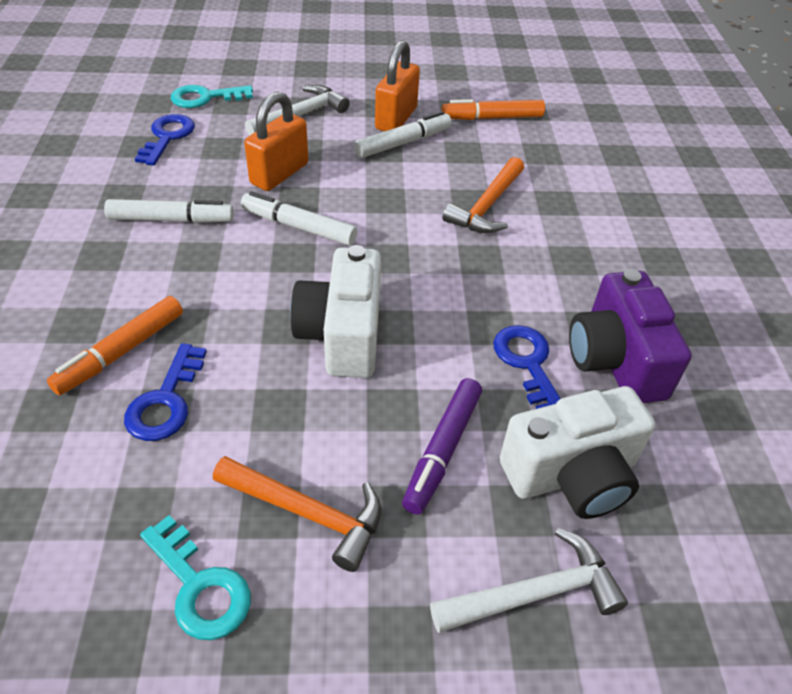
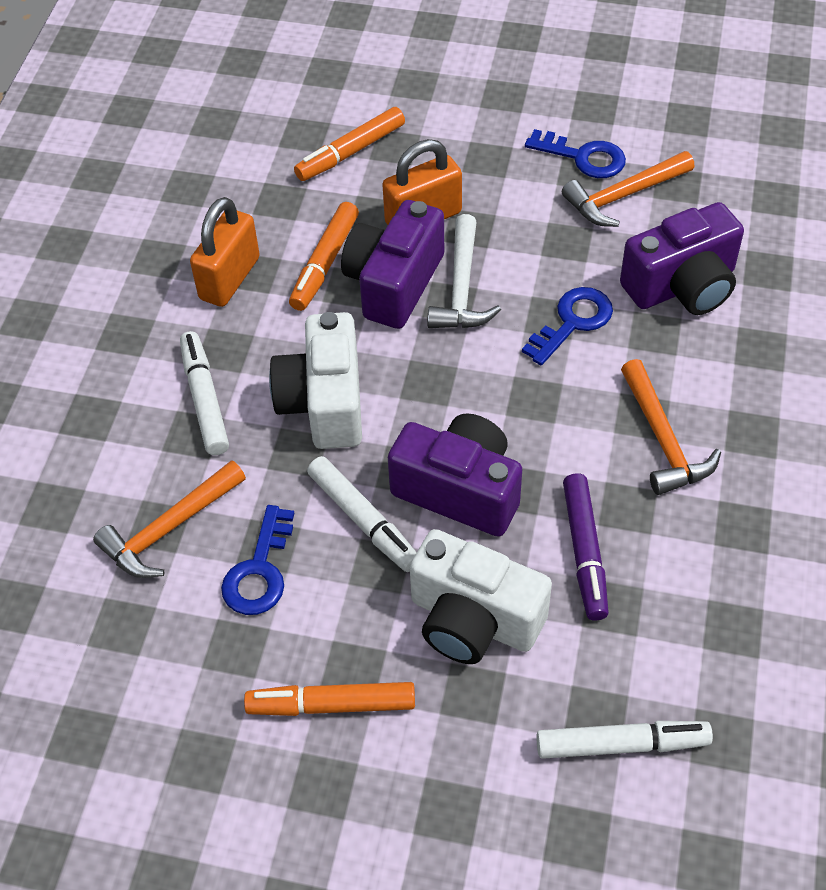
orange hammer: 2 -> 3
orange marker: 2 -> 3
purple camera: 1 -> 3
turquoise key: 2 -> 0
white hammer: 2 -> 1

